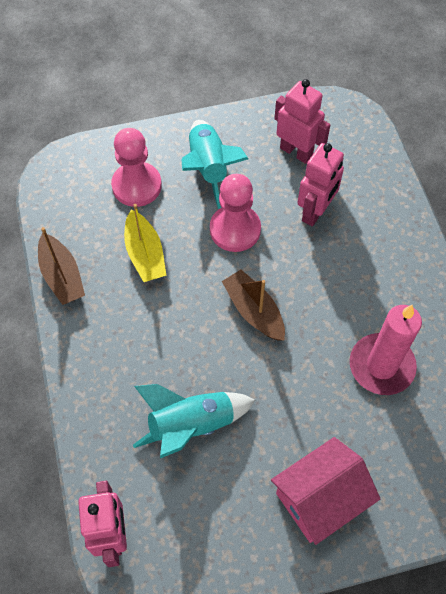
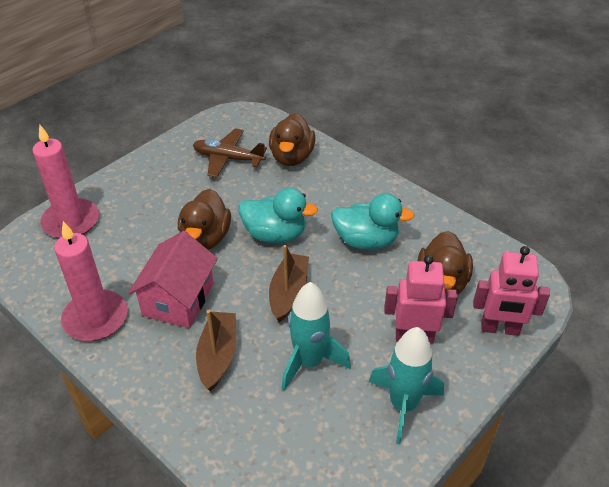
brown duck: 0 -> 3
brown plane: 0 -> 1
pink candle: 1 -> 2
pink pawn: 2 -> 0
pink robot: 3 -> 2
turquoise duck: 0 -> 2
yellow boat: 1 -> 0

